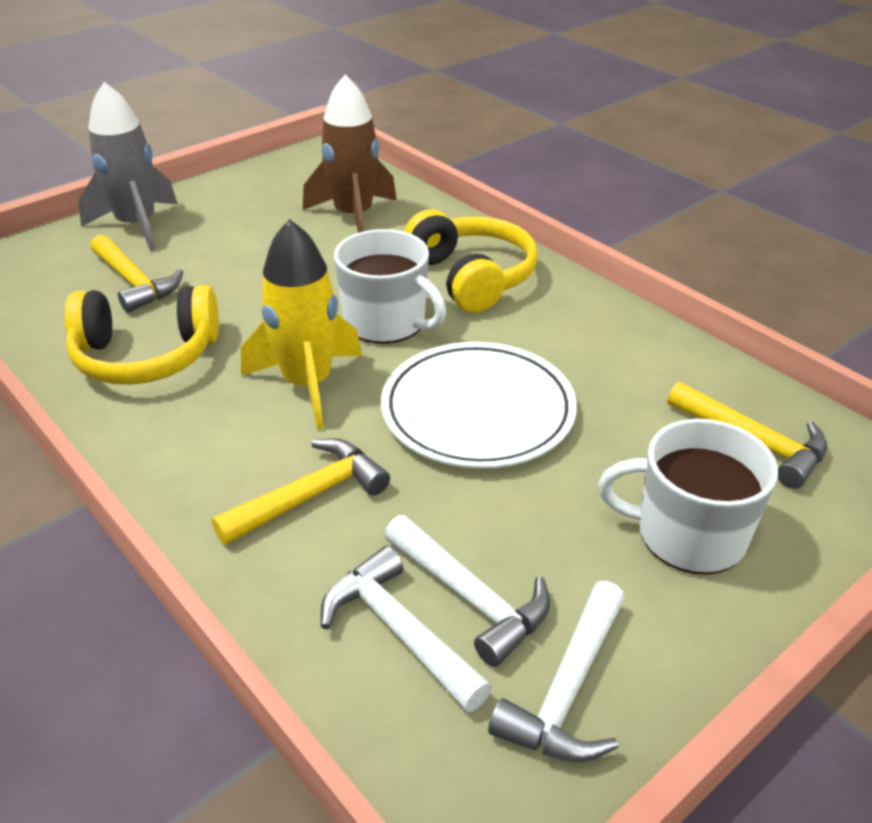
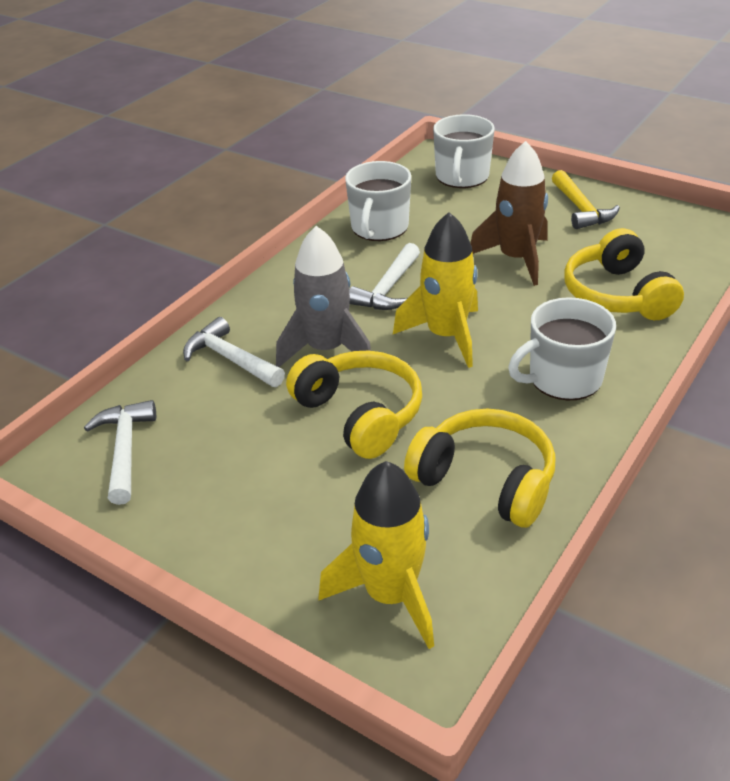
white mug: 2 -> 3
white plate: 1 -> 0
yellow hammer: 3 -> 1
yellow headphones: 2 -> 3
yellow rocket: 1 -> 2

